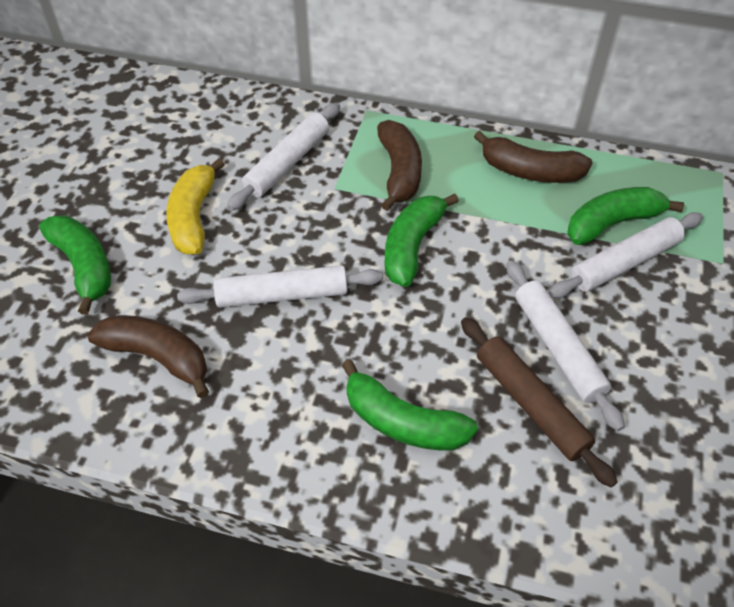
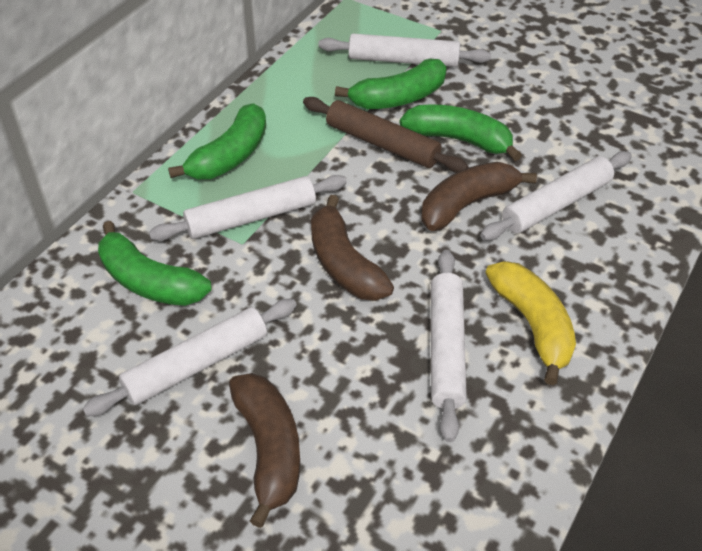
white rolling pin: 4 -> 5

